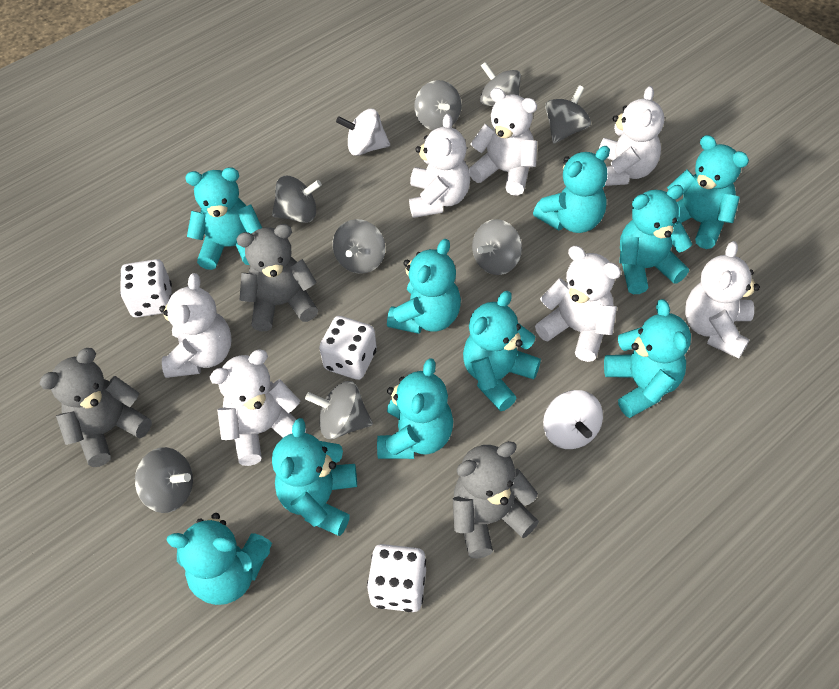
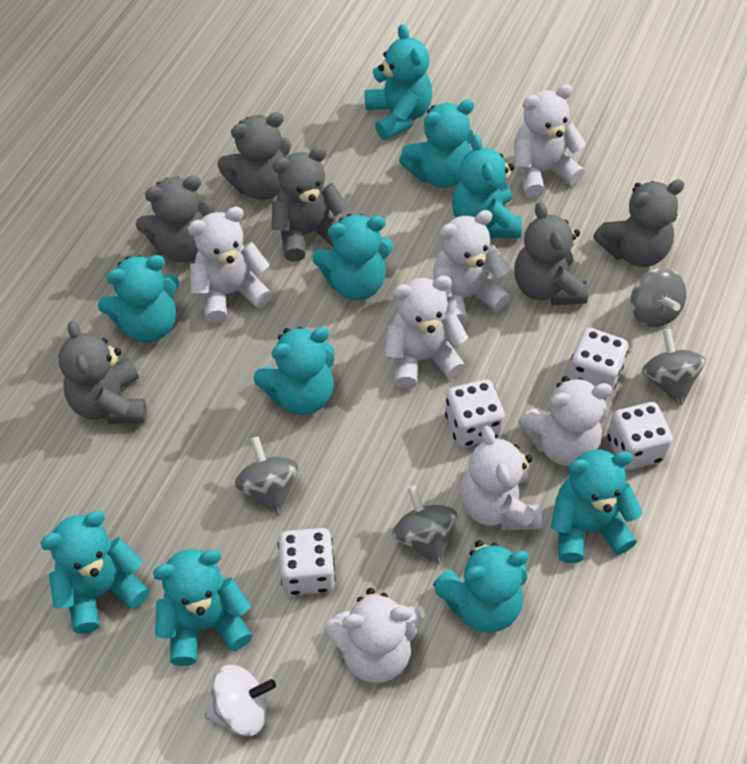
grey spinning top: 8 -> 4
grey teddy bear: 3 -> 6
white dice: 3 -> 4
white spinning top: 2 -> 1

